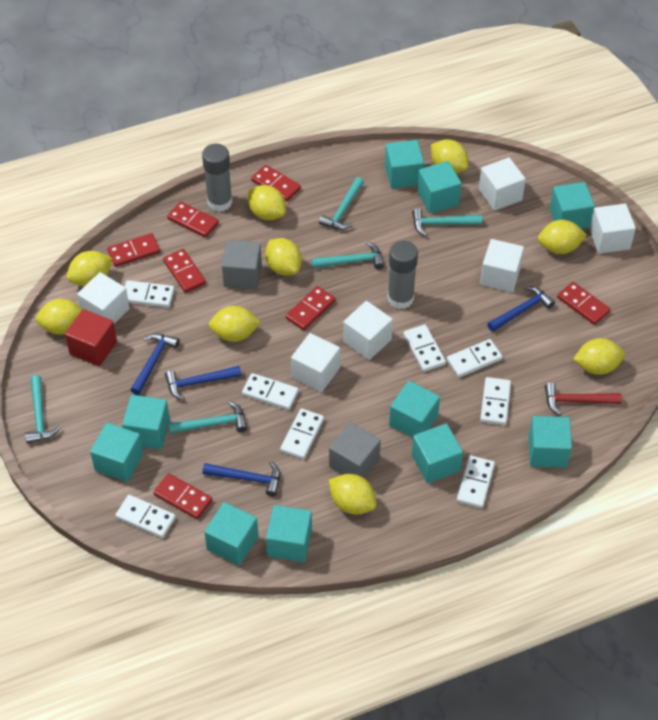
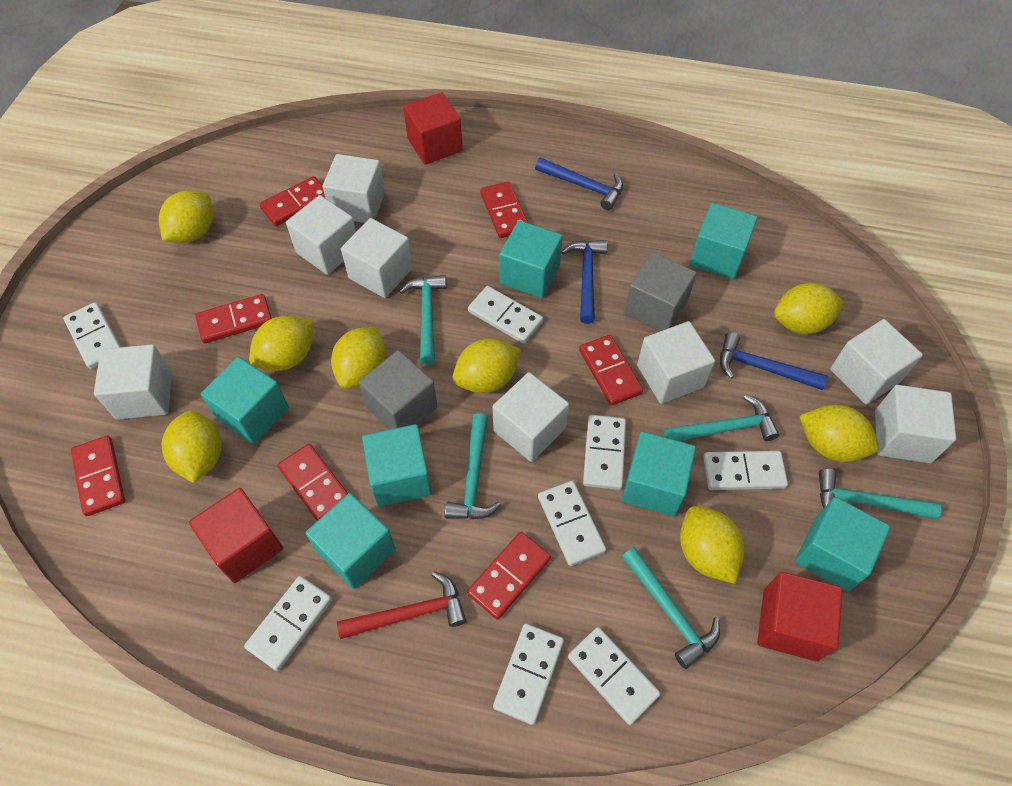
blue hammer: 4 -> 3
grey glue stick: 2 -> 0
red cube: 1 -> 3
turquoise cube: 10 -> 7
white cube: 6 -> 8
yellow lemon: 9 -> 8

